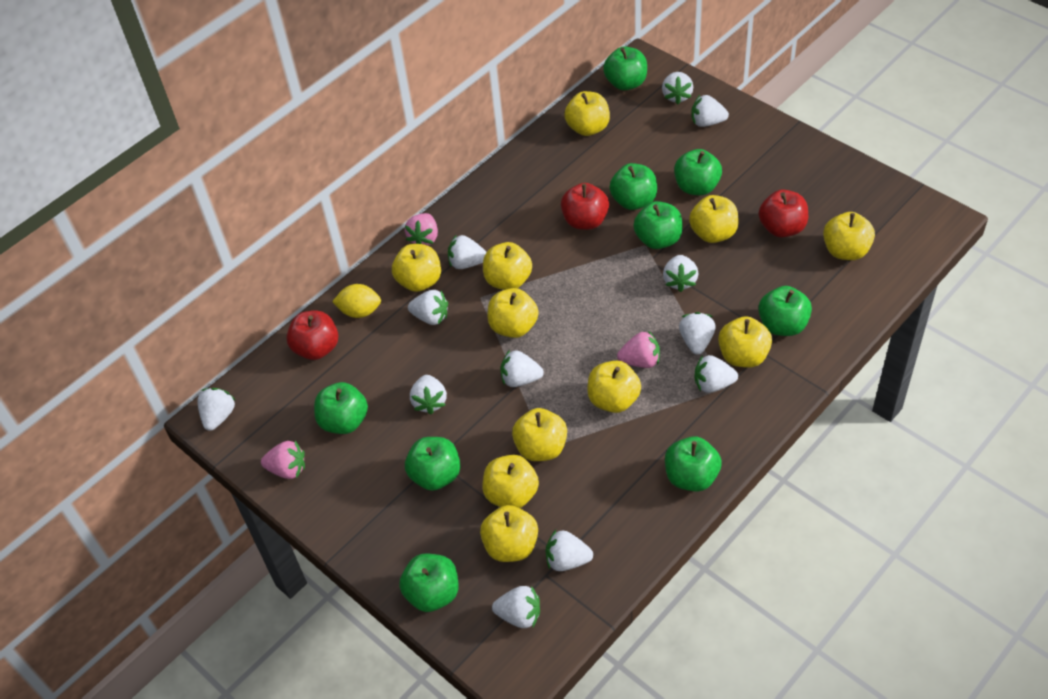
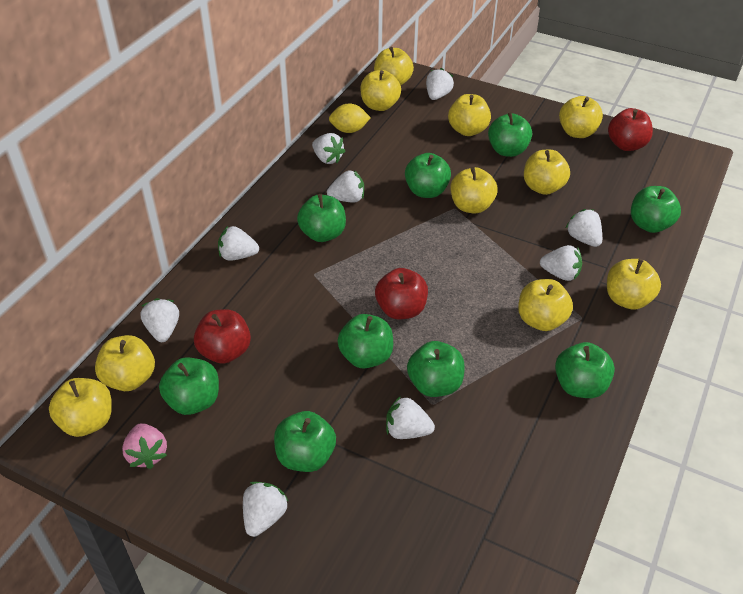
pink strawberry: 3 -> 1
white strawberry: 12 -> 9
yellow apple: 11 -> 10

